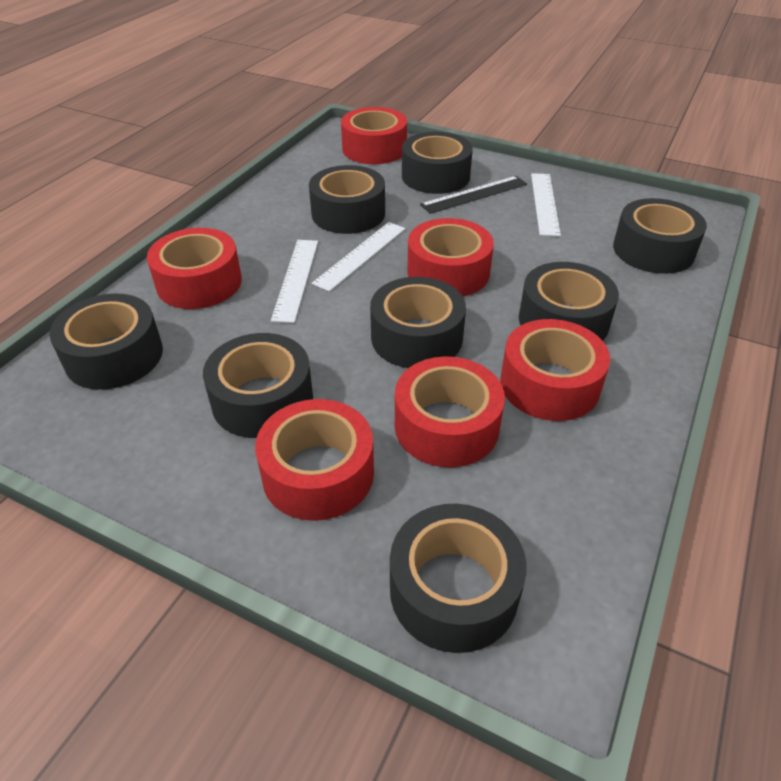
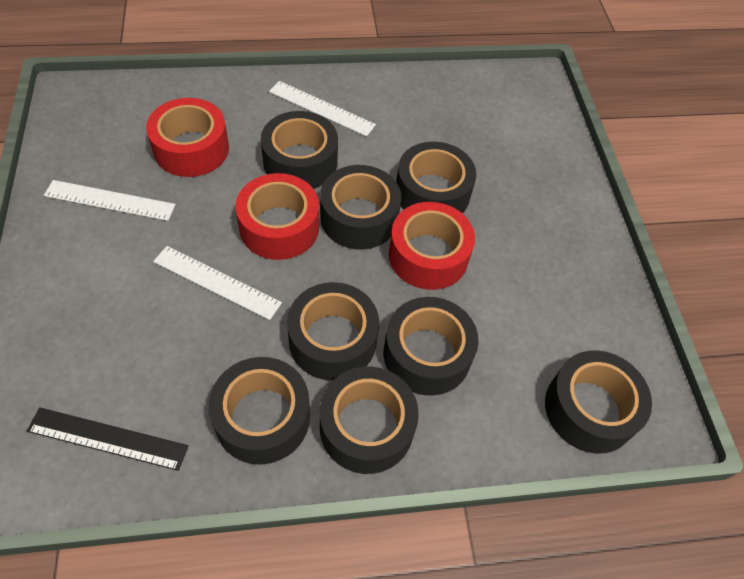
red tape: 6 -> 3

